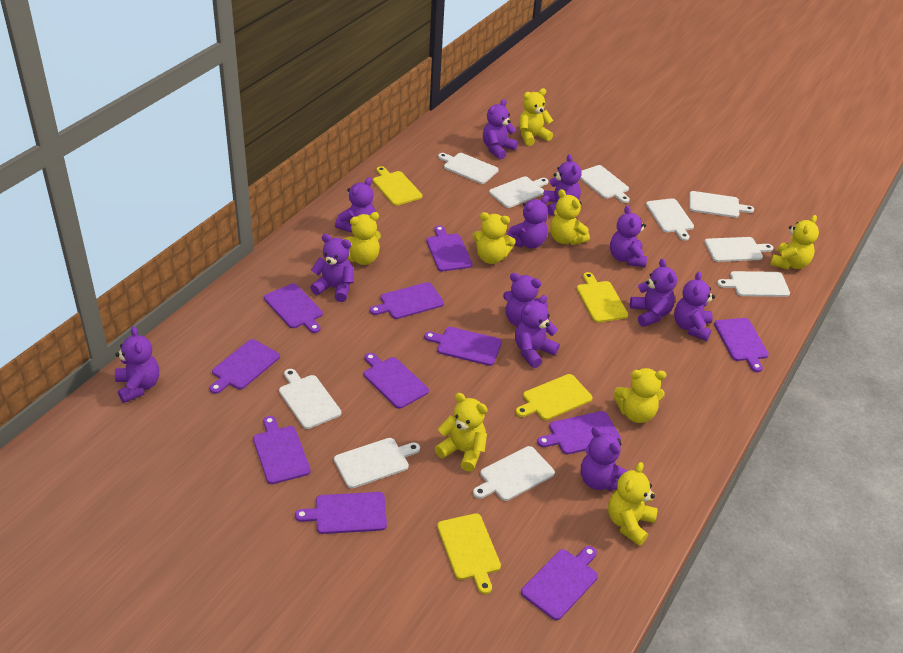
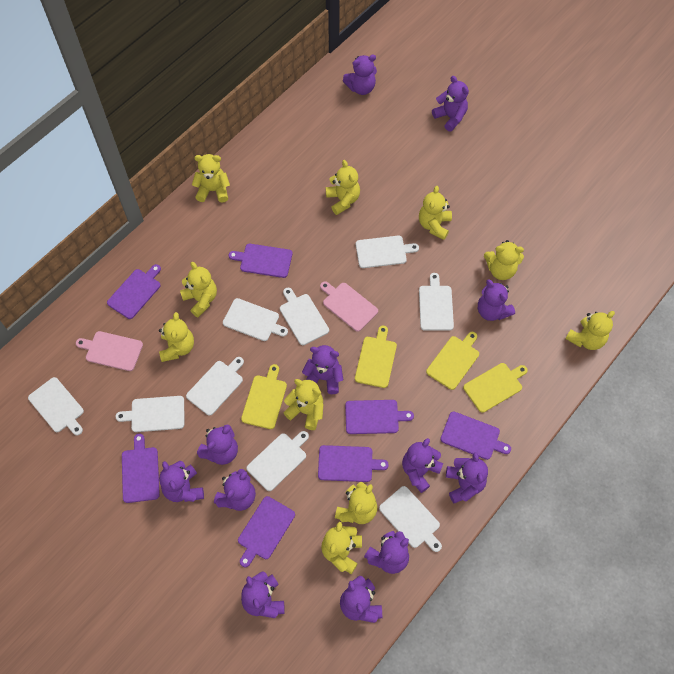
pink cutting board: 0 -> 2
purple cutting board: 11 -> 7
white cutting board: 10 -> 9
yellow teddy bear: 8 -> 10

